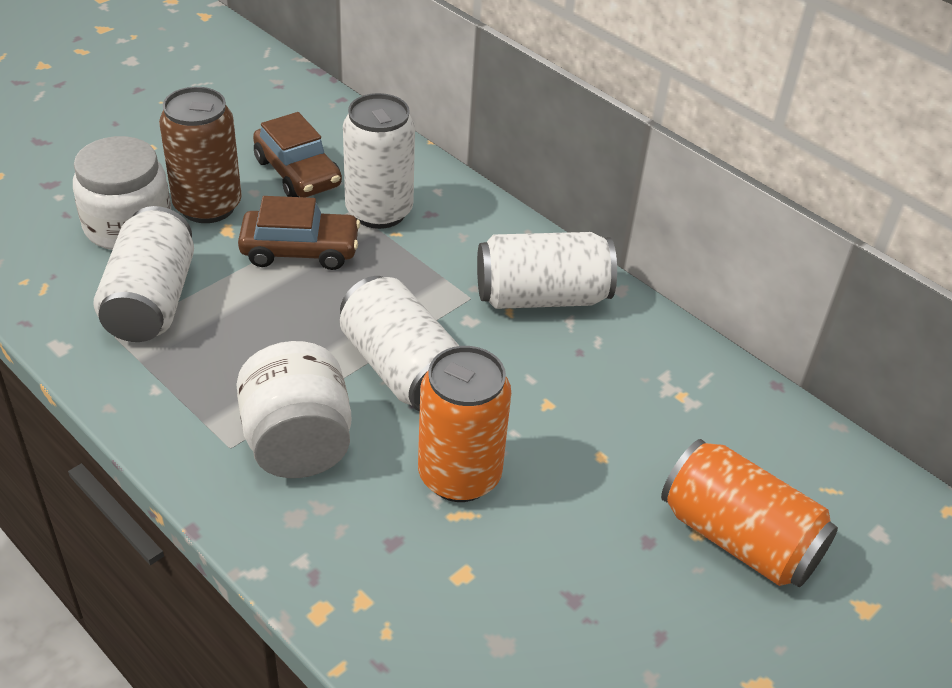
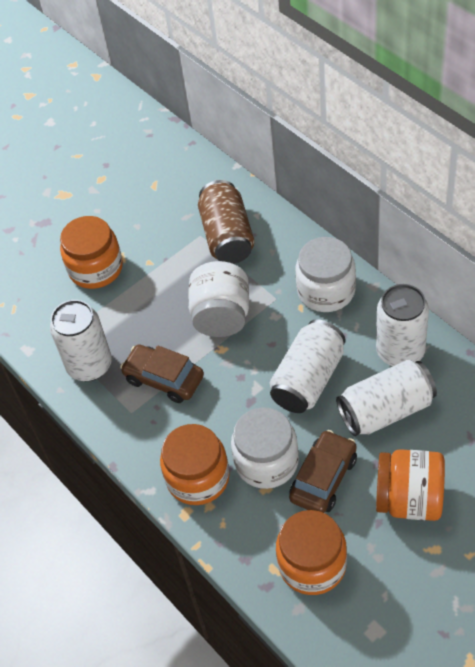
orange can: 2 -> 0
orange jar: 0 -> 4
white jar: 2 -> 3

